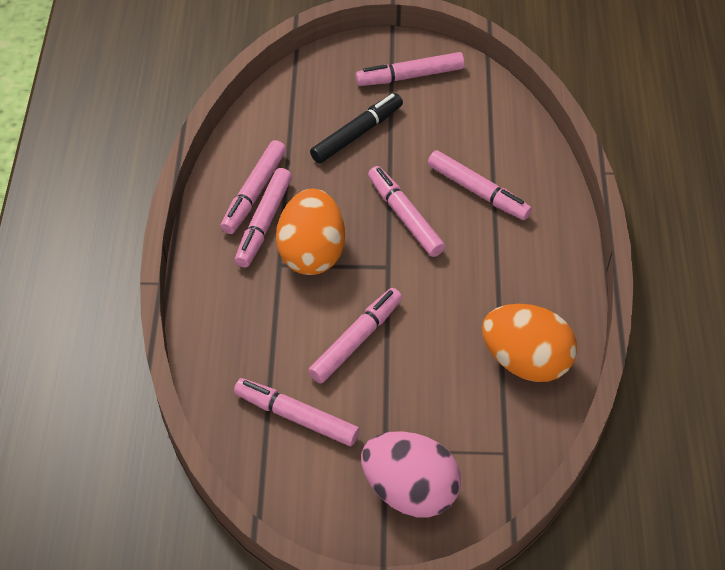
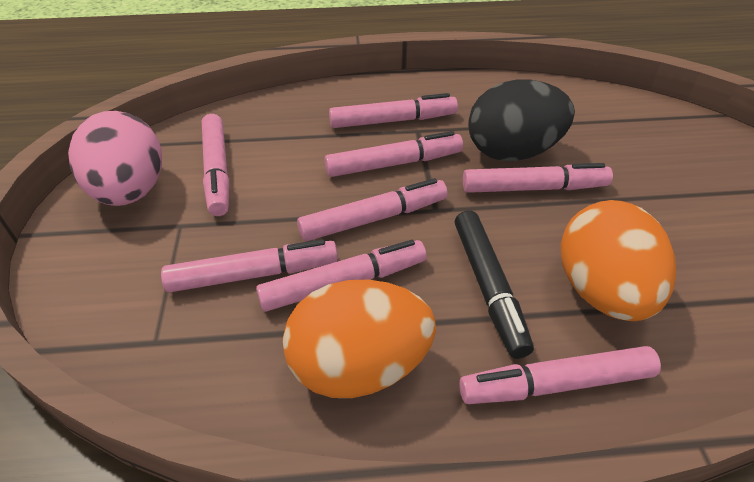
black egg: 0 -> 1
pink marker: 7 -> 8

